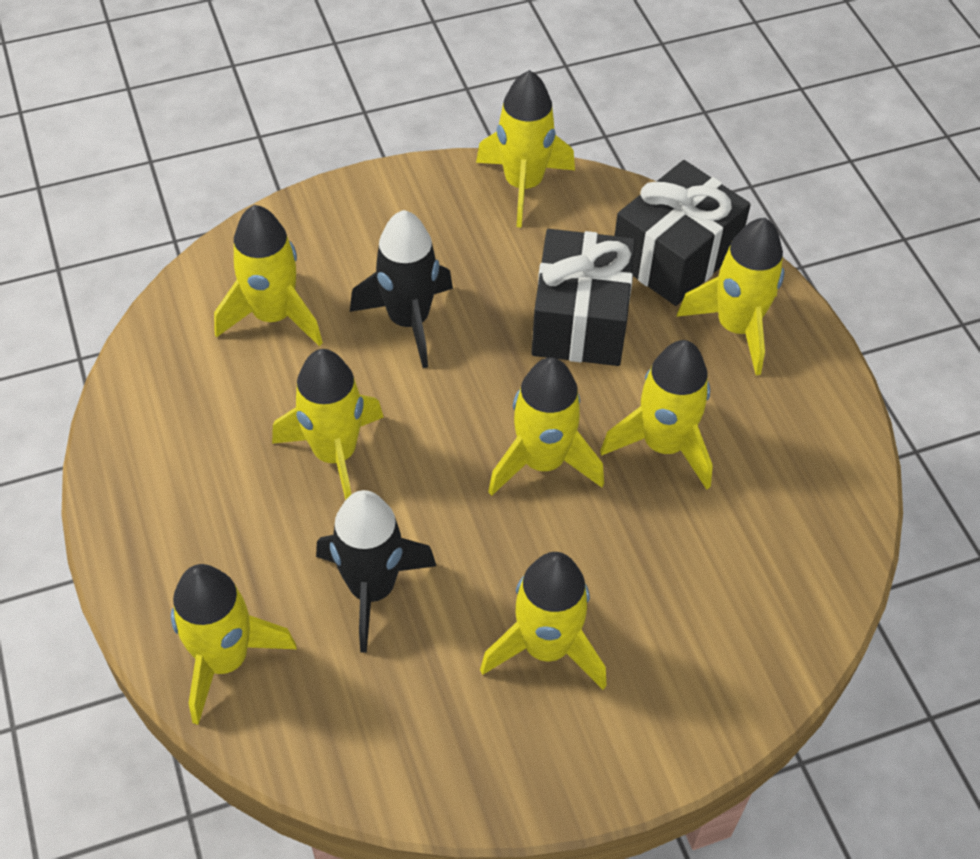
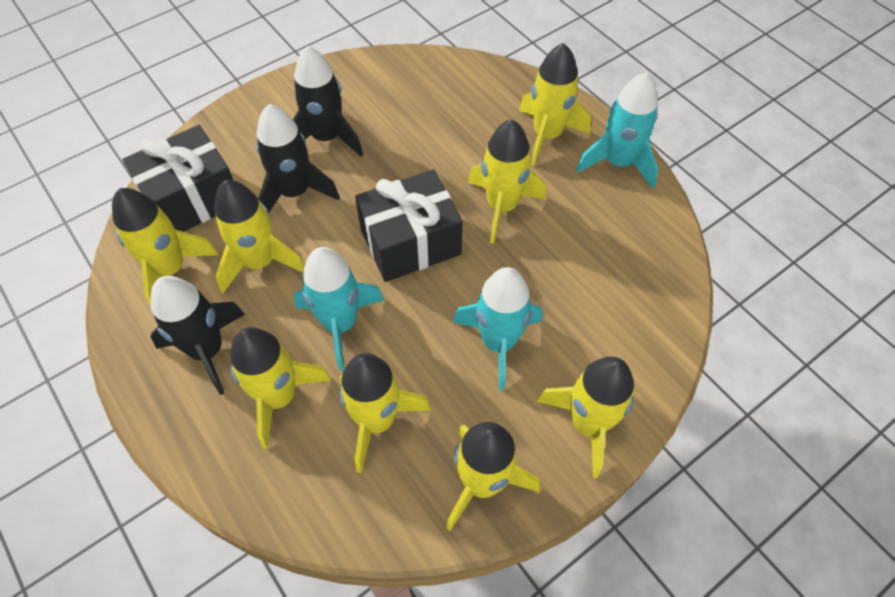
black rocket: 2 -> 3
turquoise rocket: 0 -> 3

